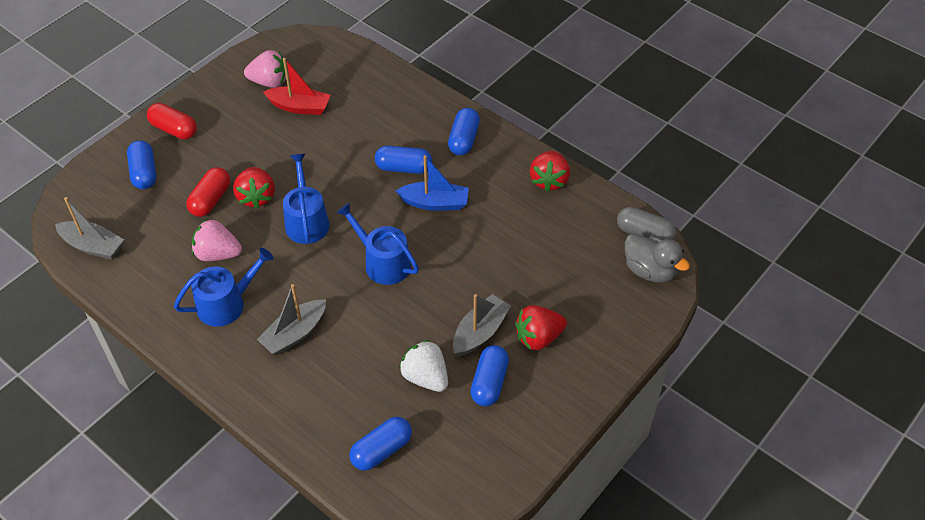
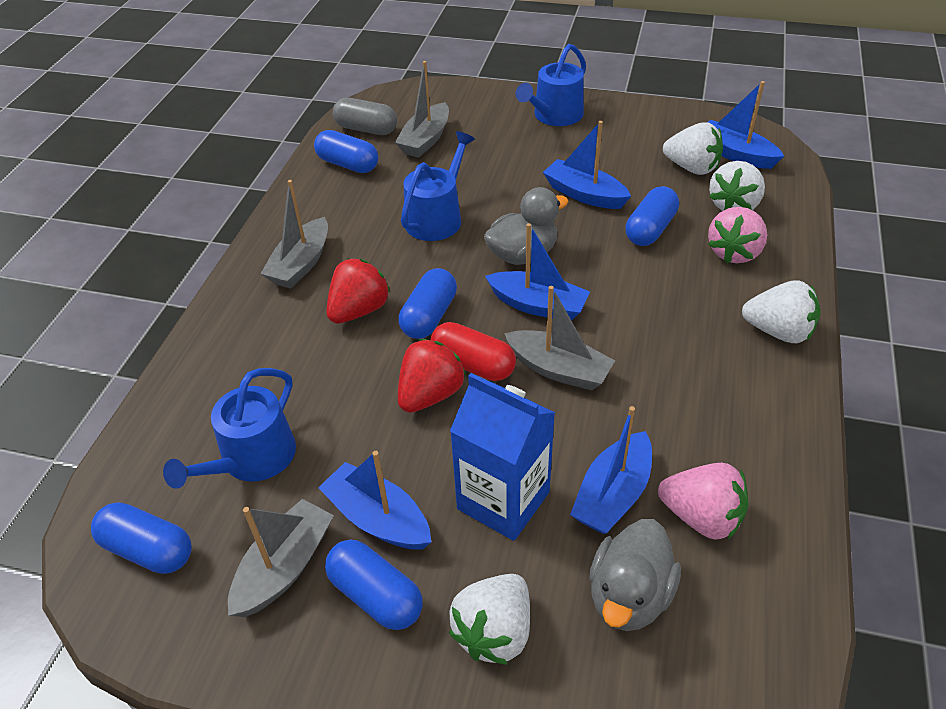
blue boat: 1 -> 5
blue carton: 0 -> 1
grey boat: 3 -> 4
grey duck: 1 -> 2
red boat: 1 -> 0
red capsule: 2 -> 1
red strawberry: 3 -> 2
white strawberry: 1 -> 4

